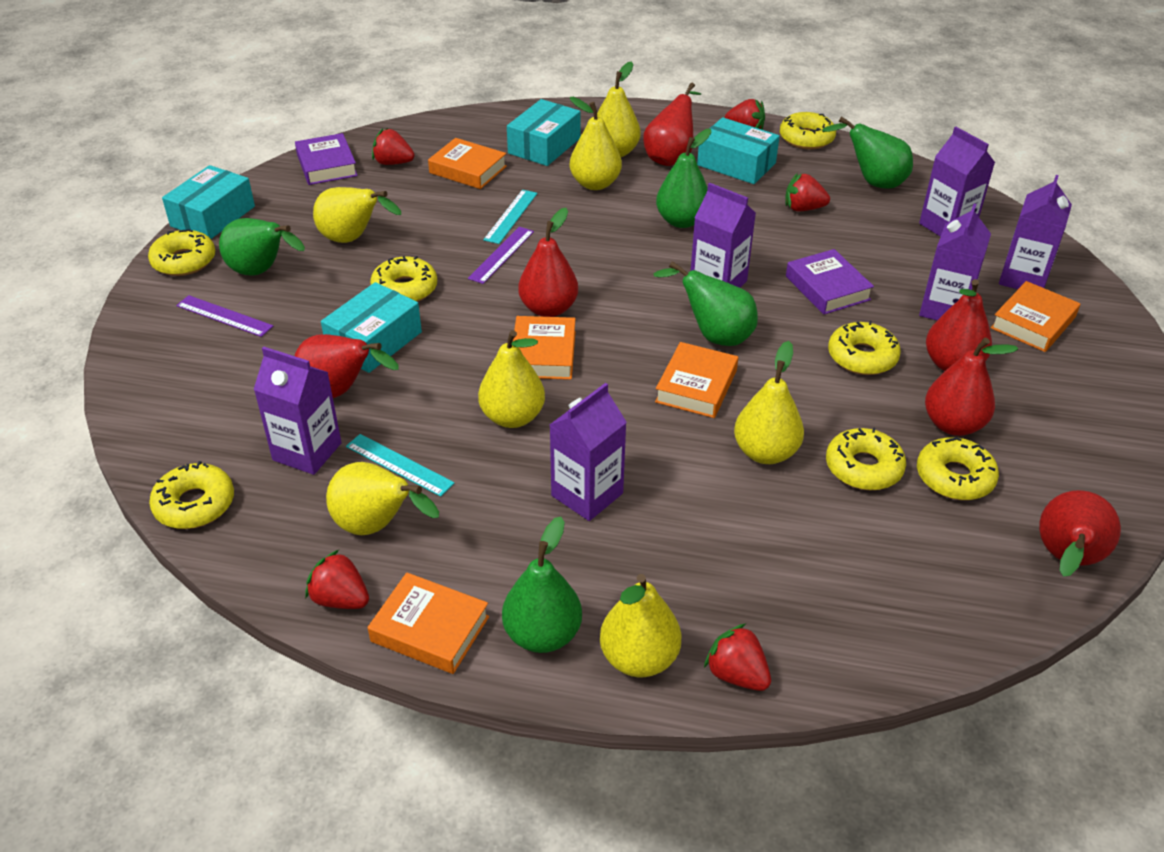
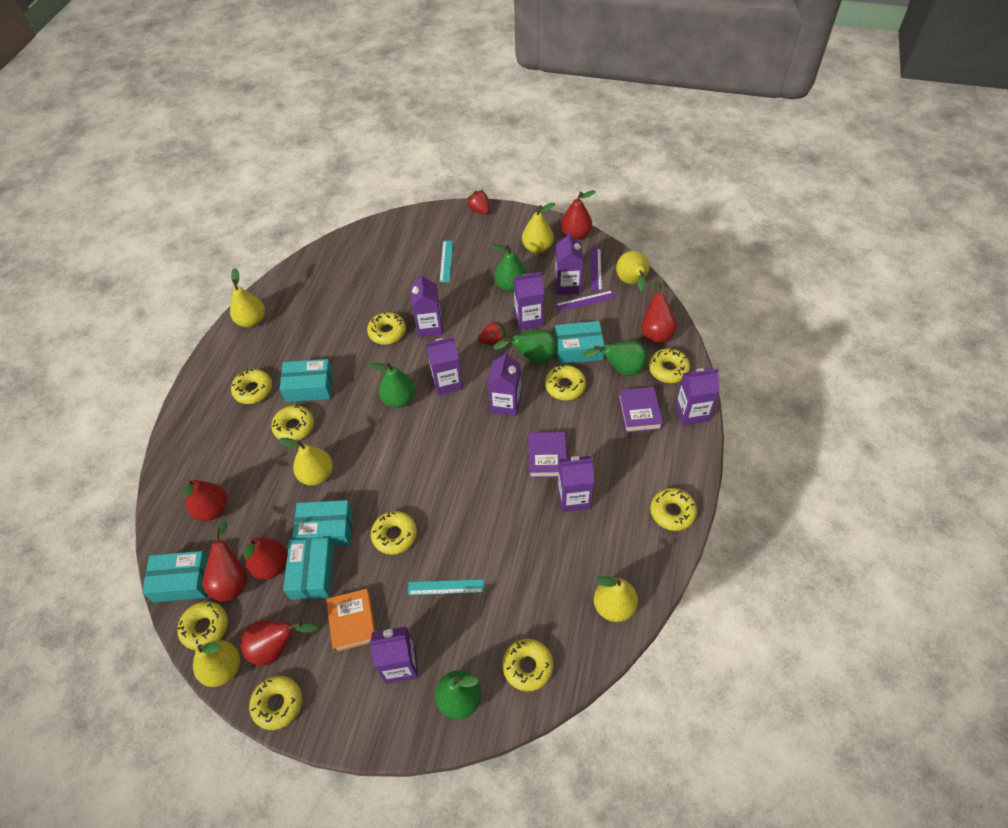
orange book: 5 -> 1
purple carton: 6 -> 8
red strawberry: 5 -> 2
turquoise box: 4 -> 5
yellow donut: 7 -> 10
yellow pear: 7 -> 6

